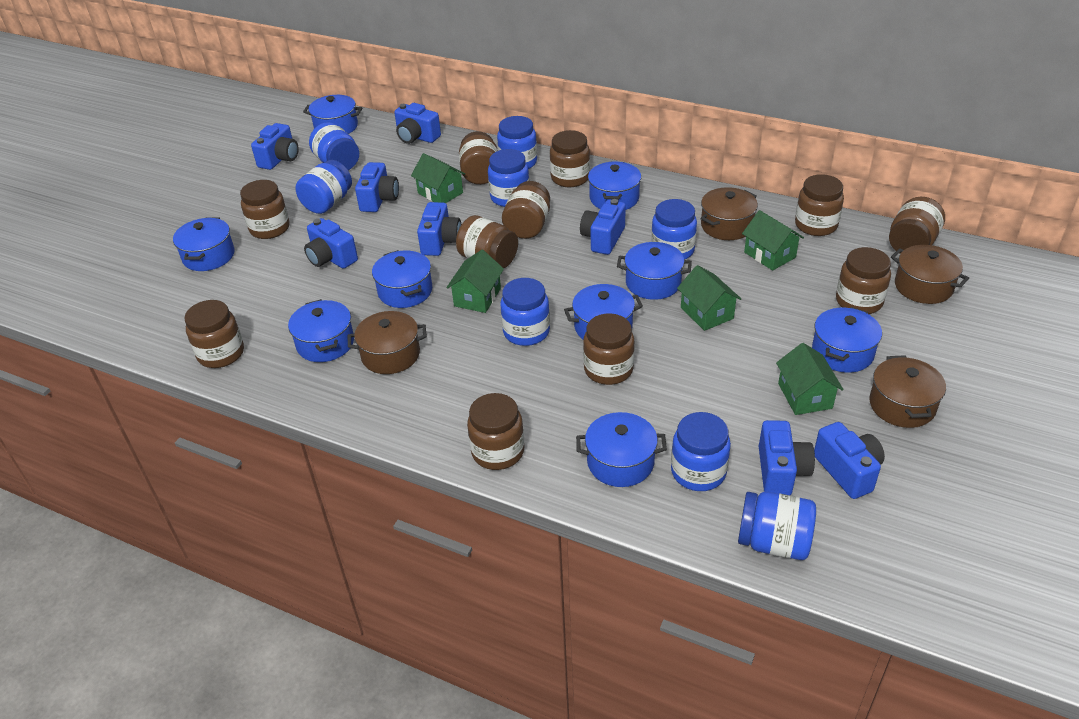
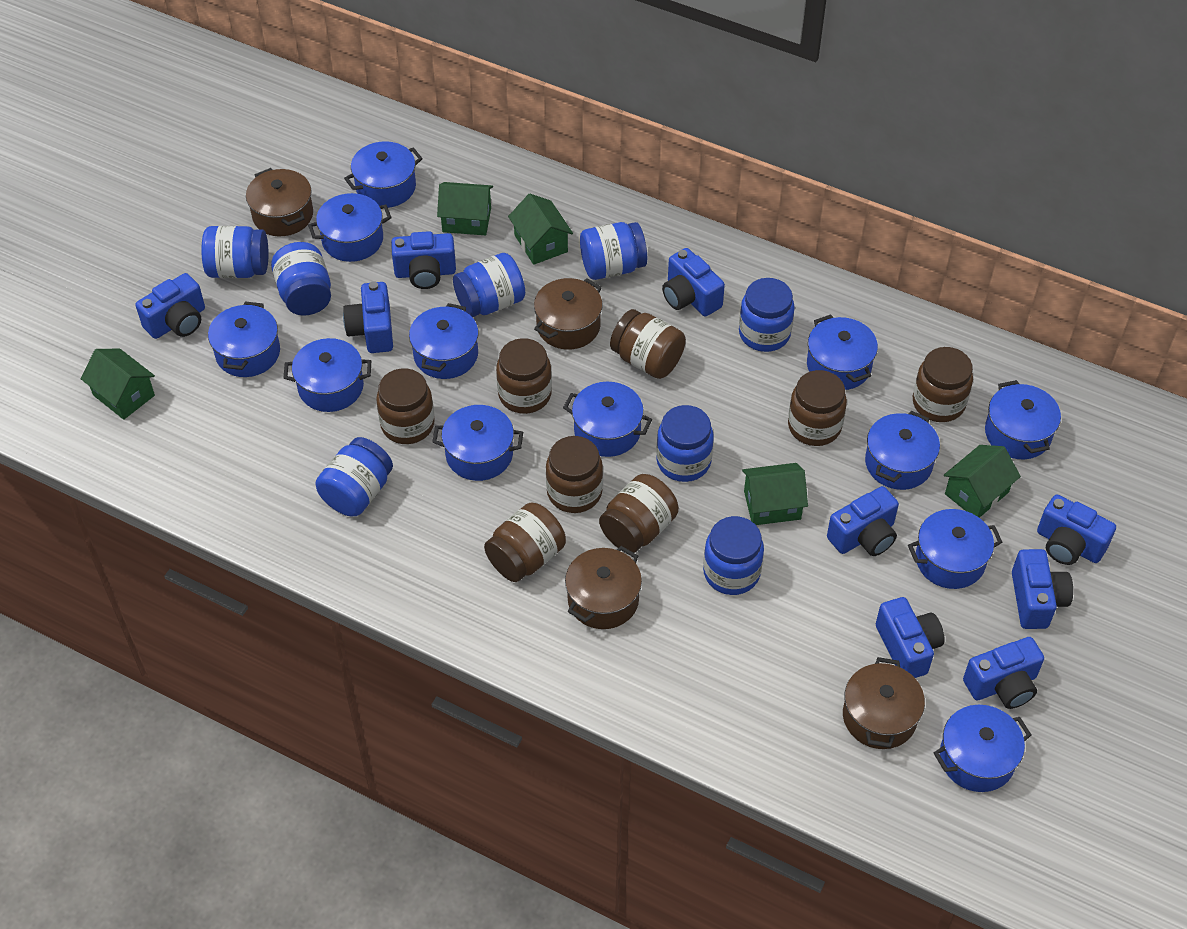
blue camera: 8 -> 9
blue pot: 9 -> 12
brown jar: 11 -> 8

